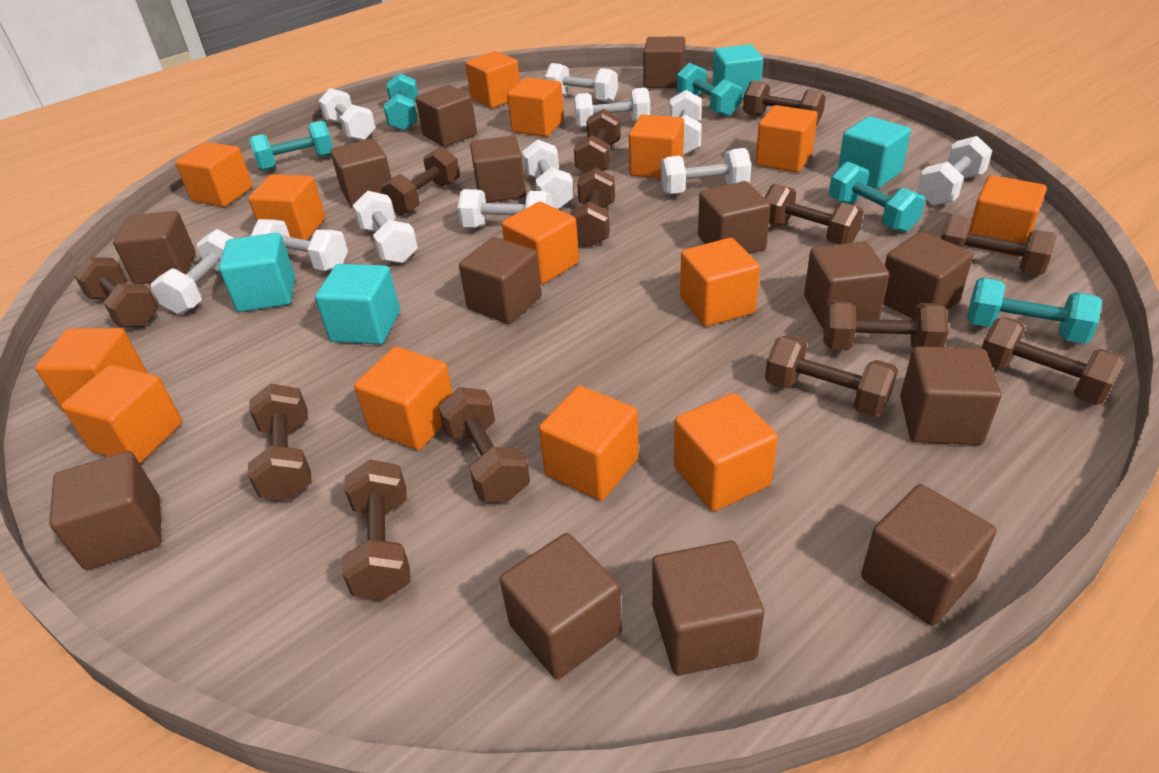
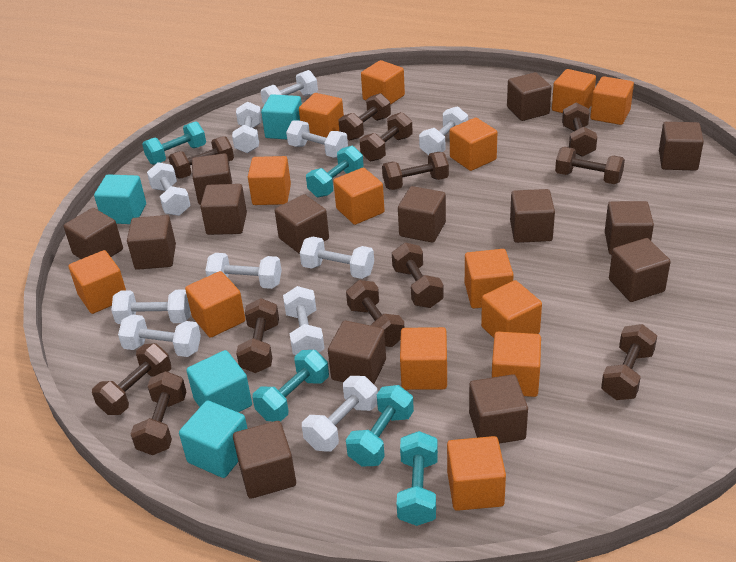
brown dumbbell: 13 -> 12

